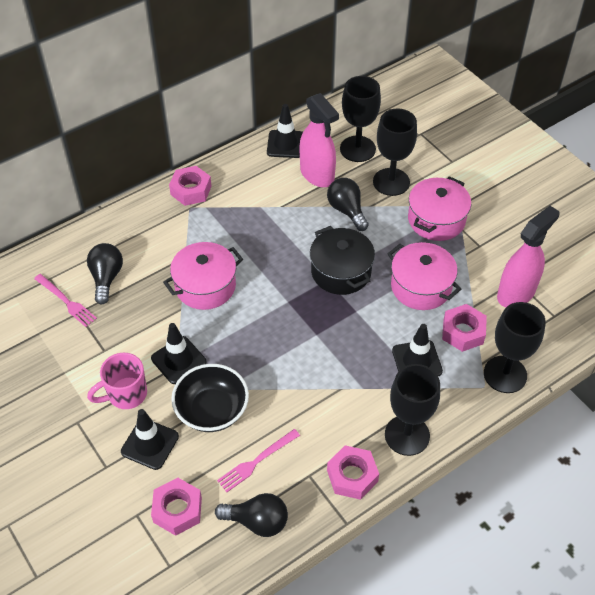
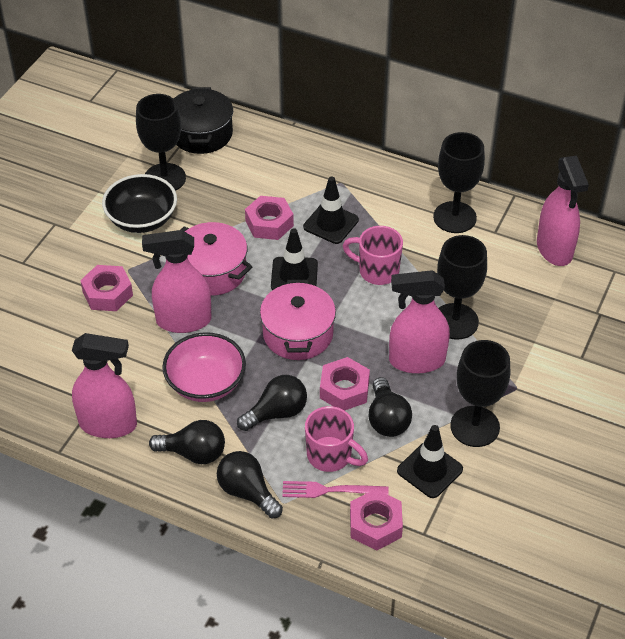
black light bulb: 3 -> 4
black traffic cone: 4 -> 3
pink bowl: 0 -> 1
pink fork: 2 -> 1
pink mug: 1 -> 2
pink pot: 3 -> 2
pink spray bottle: 2 -> 4

